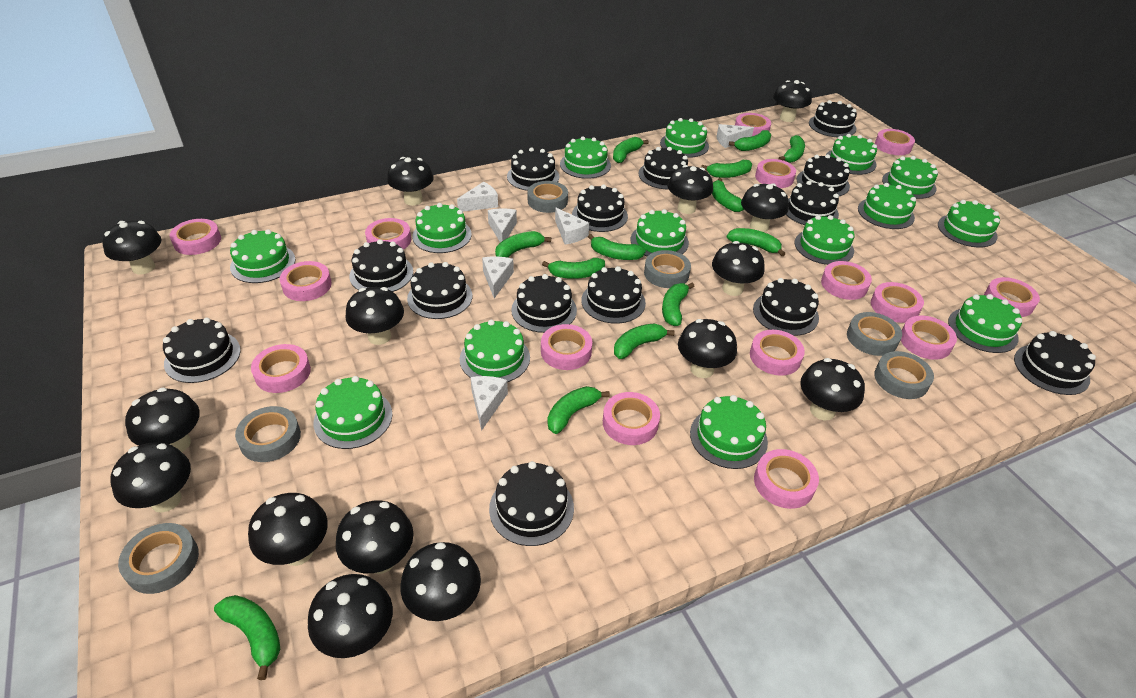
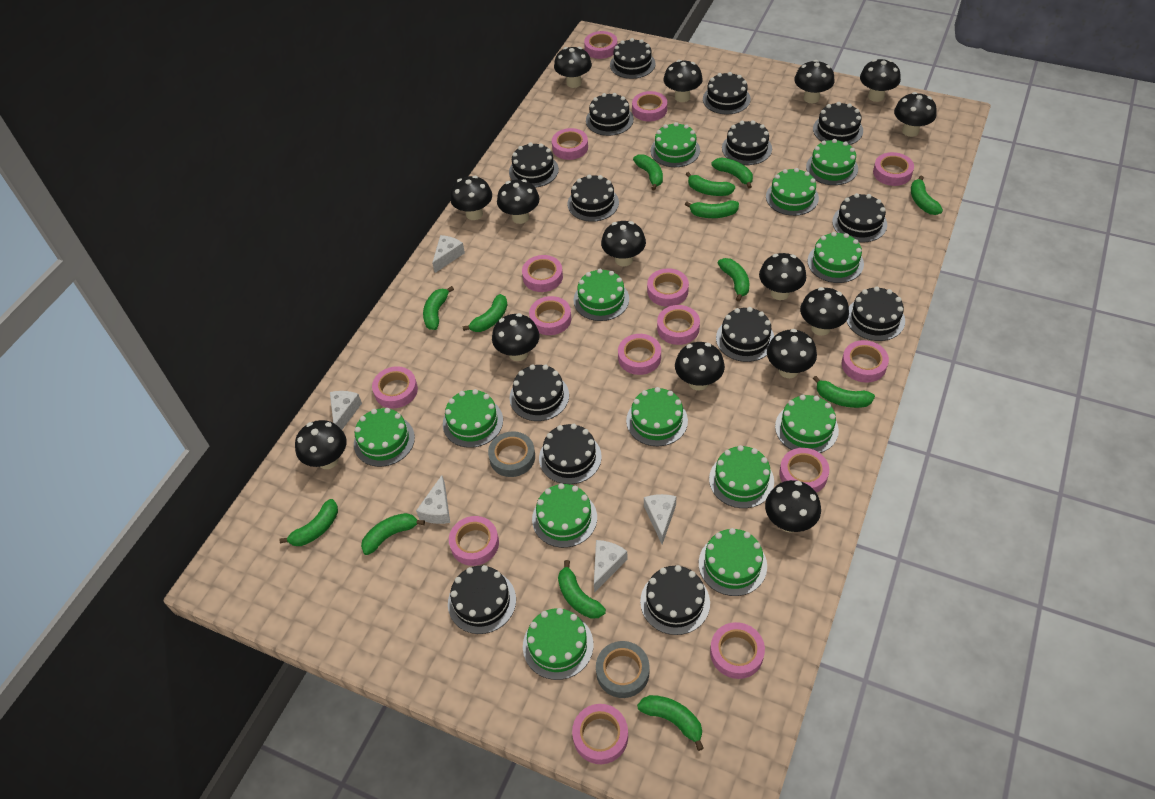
green cake: 14 -> 13
grey tape: 6 -> 2
white cheese: 6 -> 5

